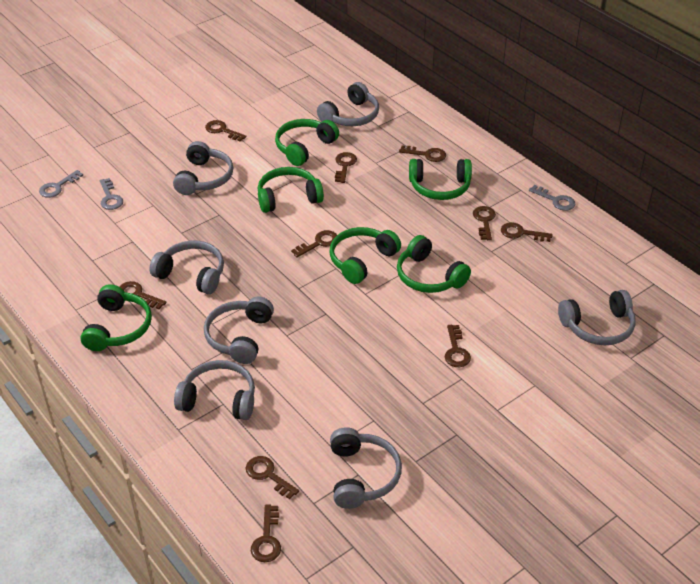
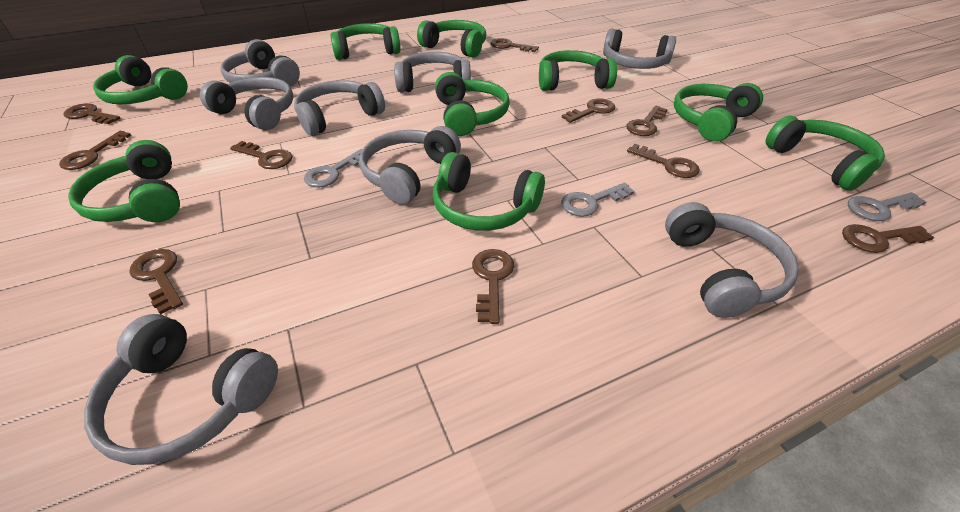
green headphones: 6 -> 9
grey headphones: 7 -> 8

